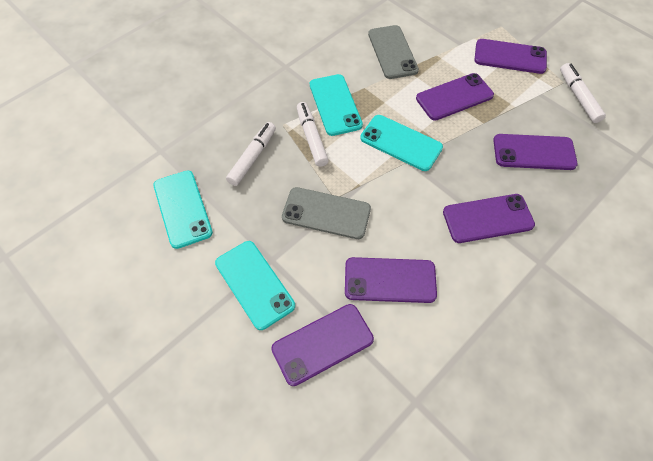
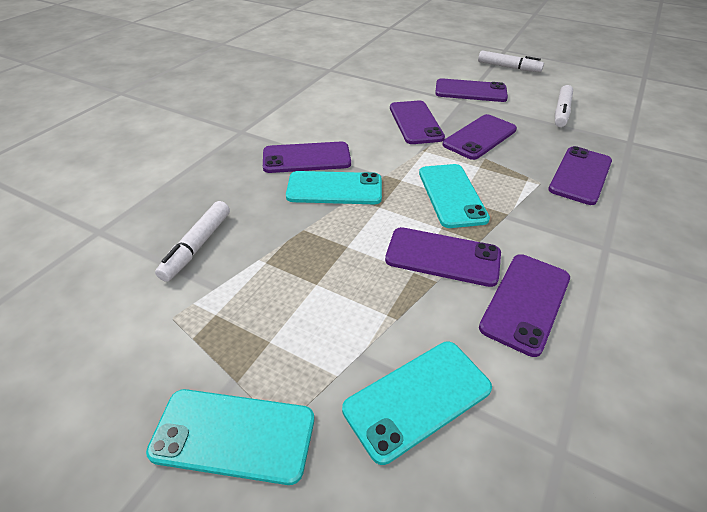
grey phone: 2 -> 0
purple phone: 6 -> 7

